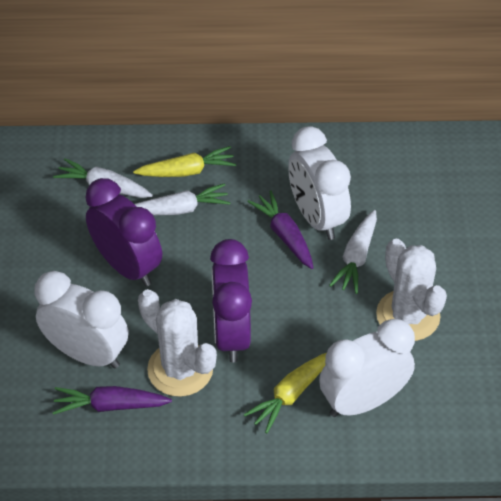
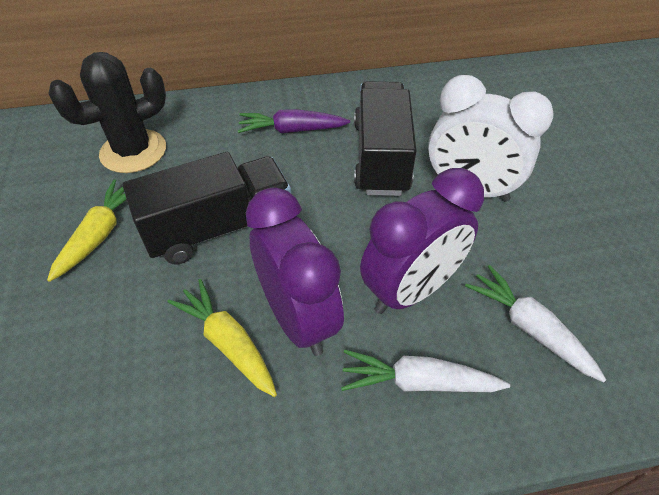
black cactus: 0 -> 1
black truck: 0 -> 2
purple carrot: 2 -> 1
white cactus: 2 -> 0
white carrot: 3 -> 2
white clock: 3 -> 1

